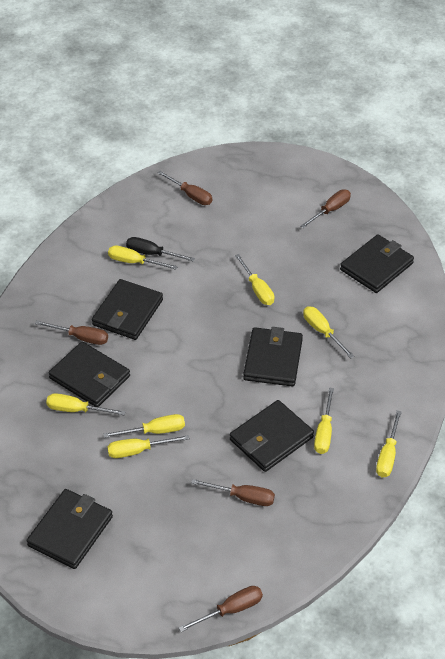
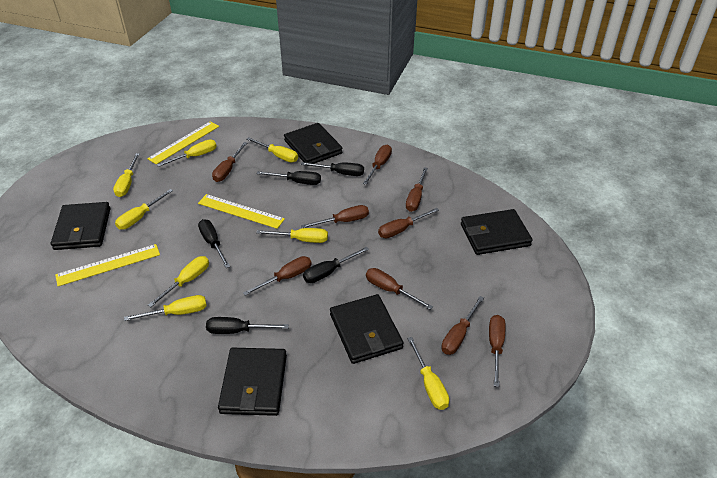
black screwdriver: 1 -> 5
black wallet: 6 -> 5
brown screwdriver: 5 -> 9
yellow ruler: 0 -> 3

